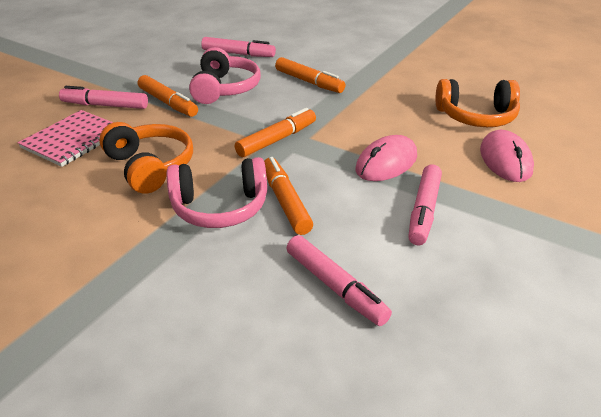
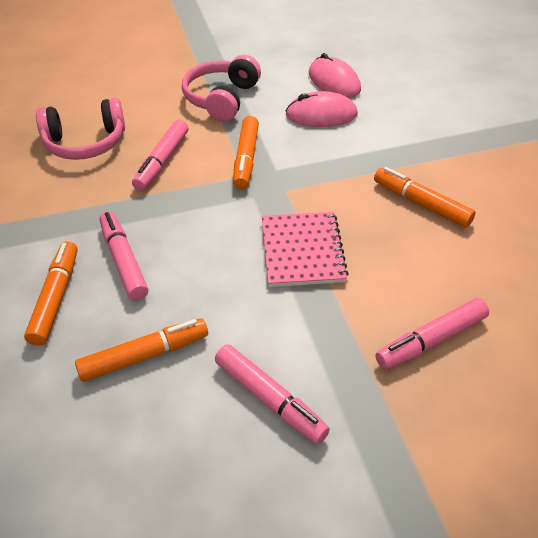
orange headphones: 2 -> 0

